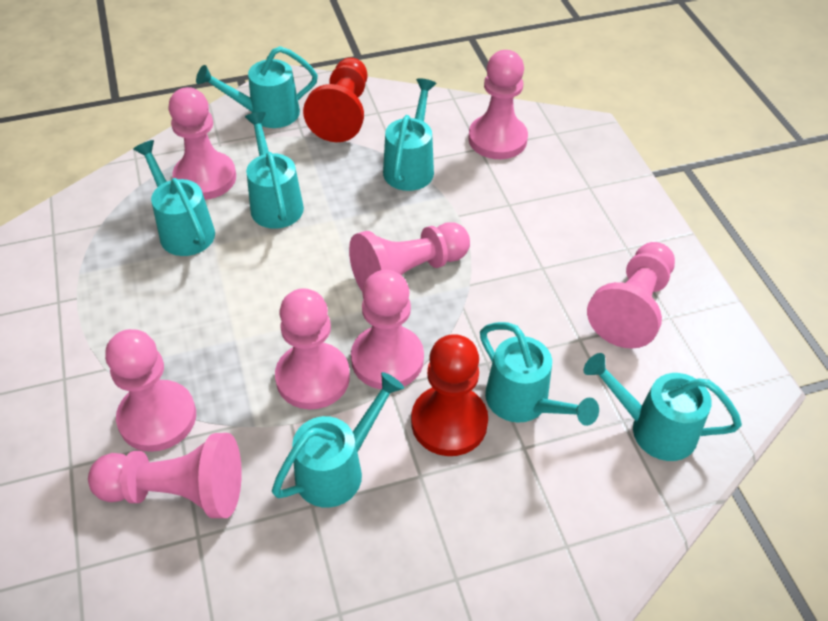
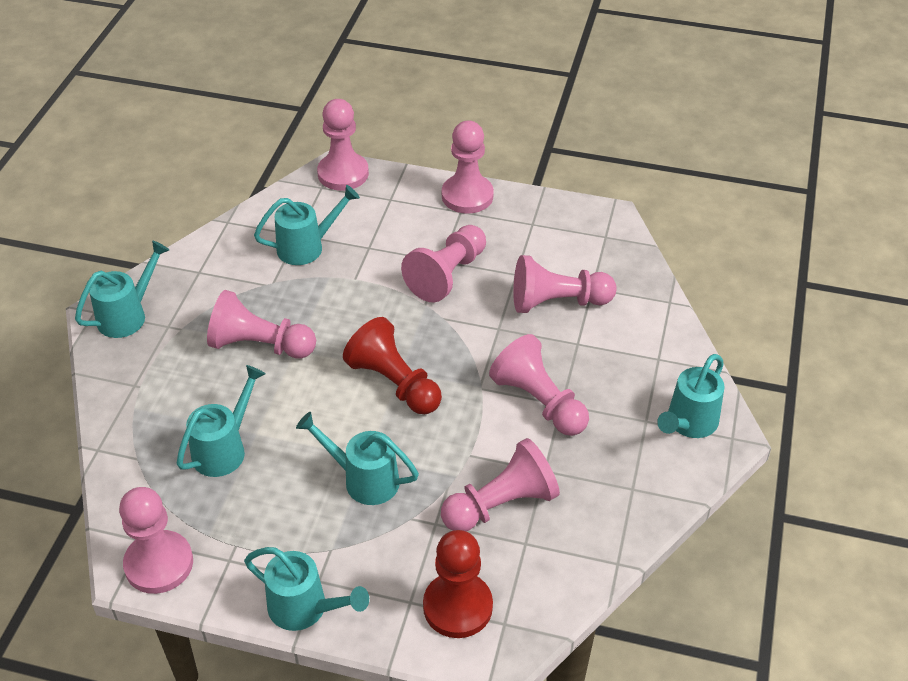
turquoise watering can: 7 -> 6

